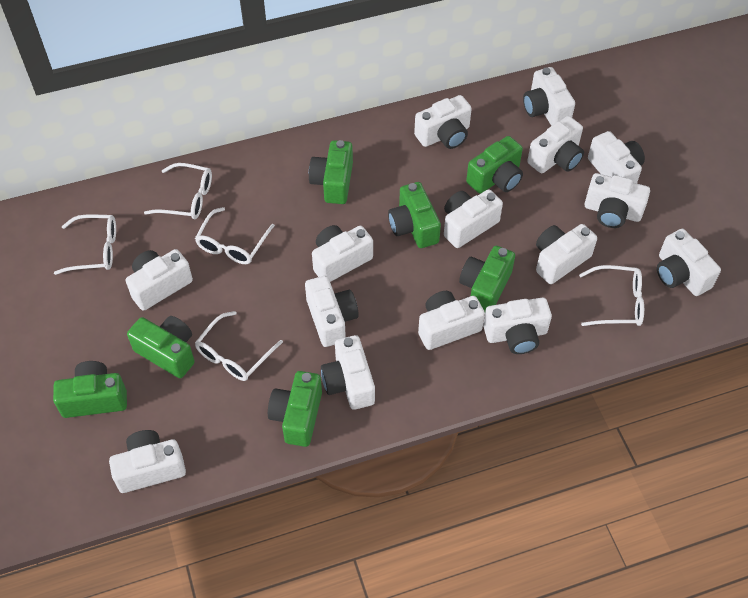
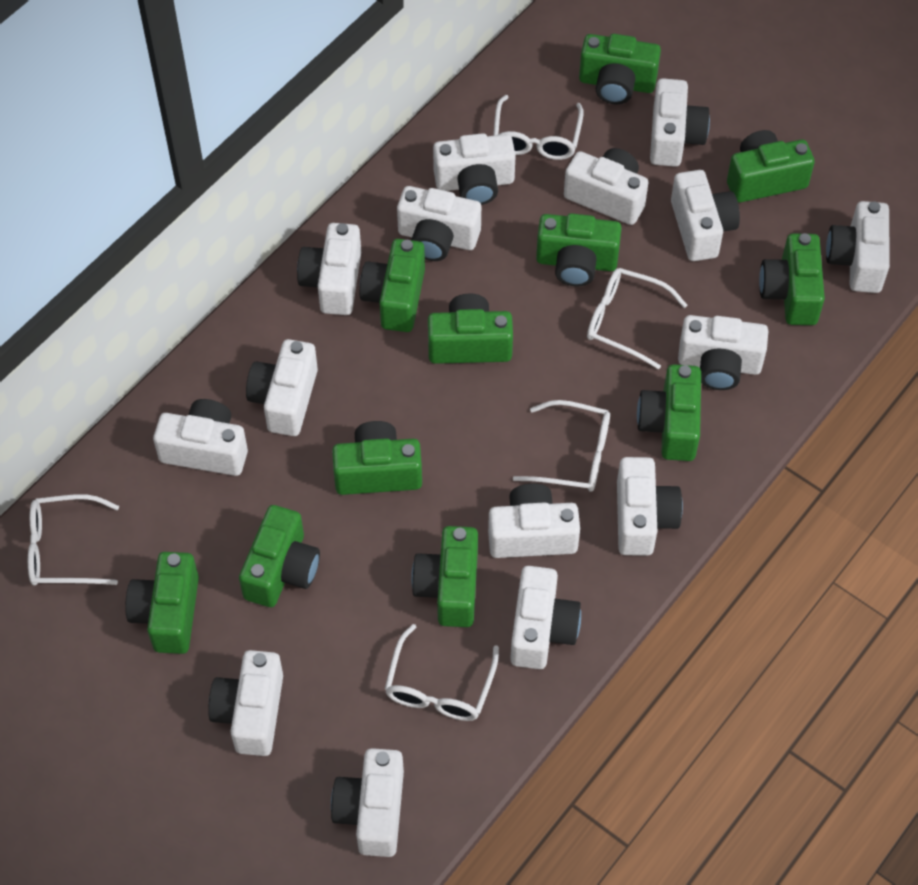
green camera: 7 -> 11

